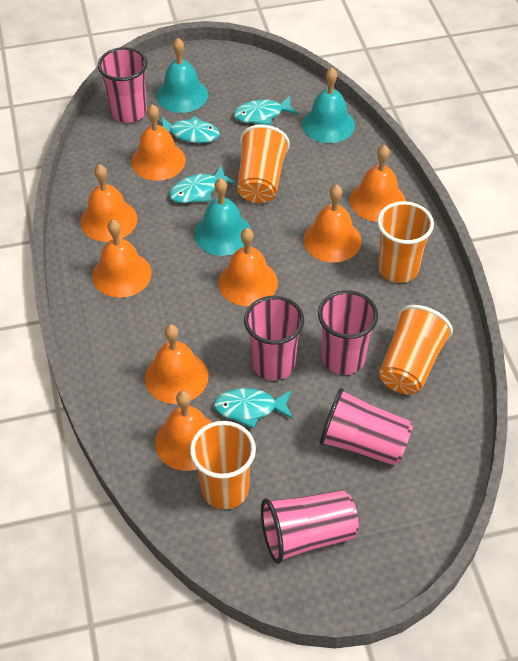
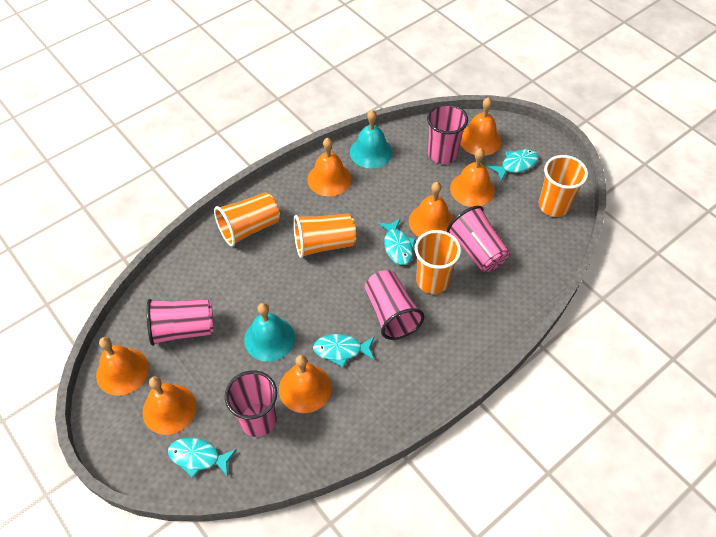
orange bell: 8 -> 7
turquoise bell: 3 -> 2

